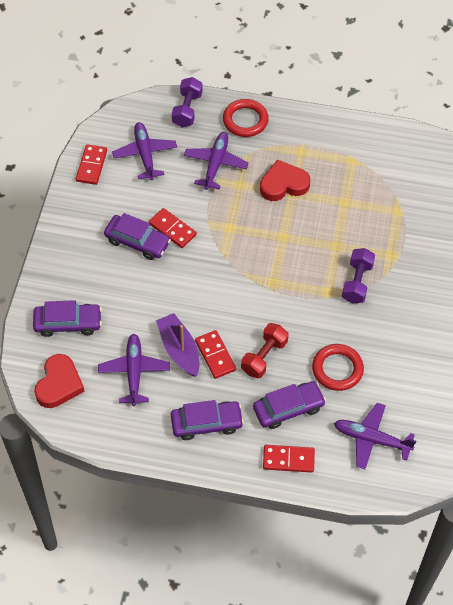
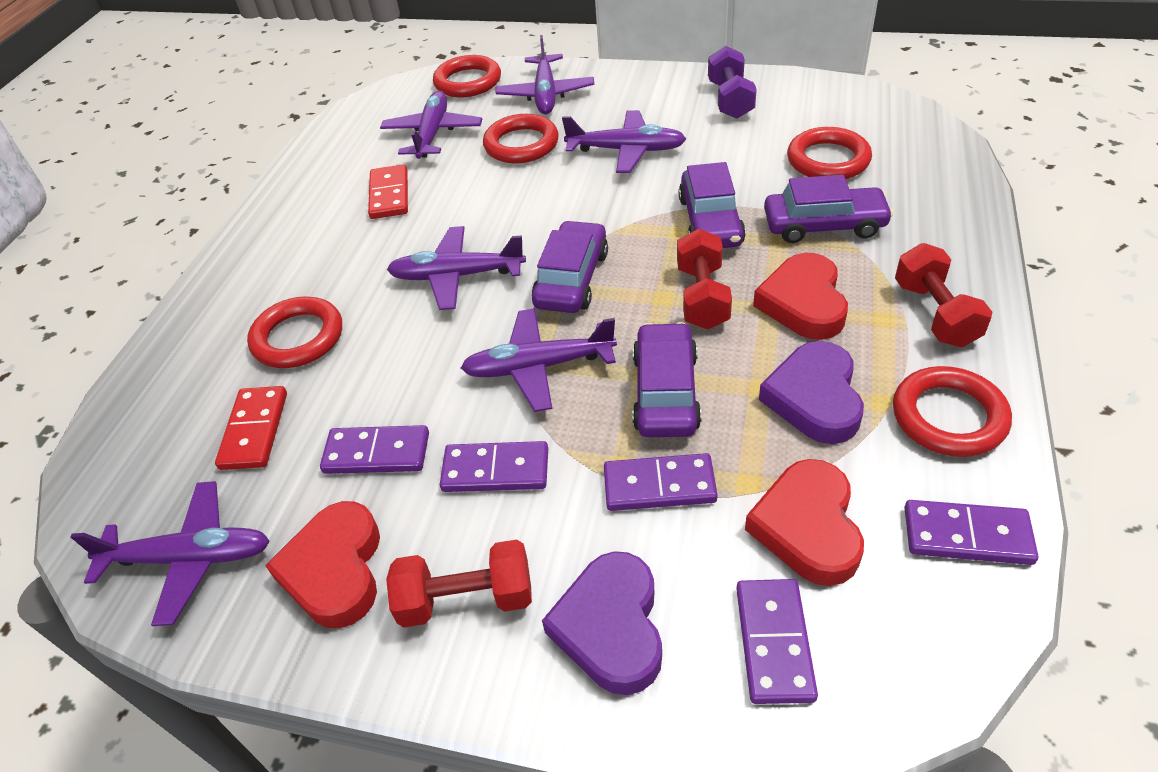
purple boat: 1 -> 0
purple domino: 0 -> 5
purple dumbbell: 2 -> 1
purple heart: 0 -> 2
purple plane: 4 -> 6
red domino: 4 -> 2
red dumbbell: 1 -> 3
red heart: 2 -> 3
red ring: 2 -> 5

